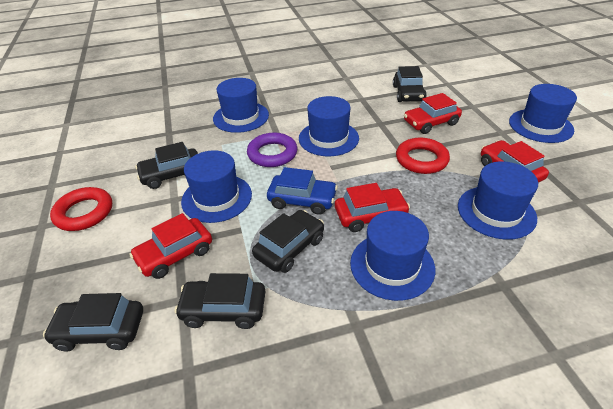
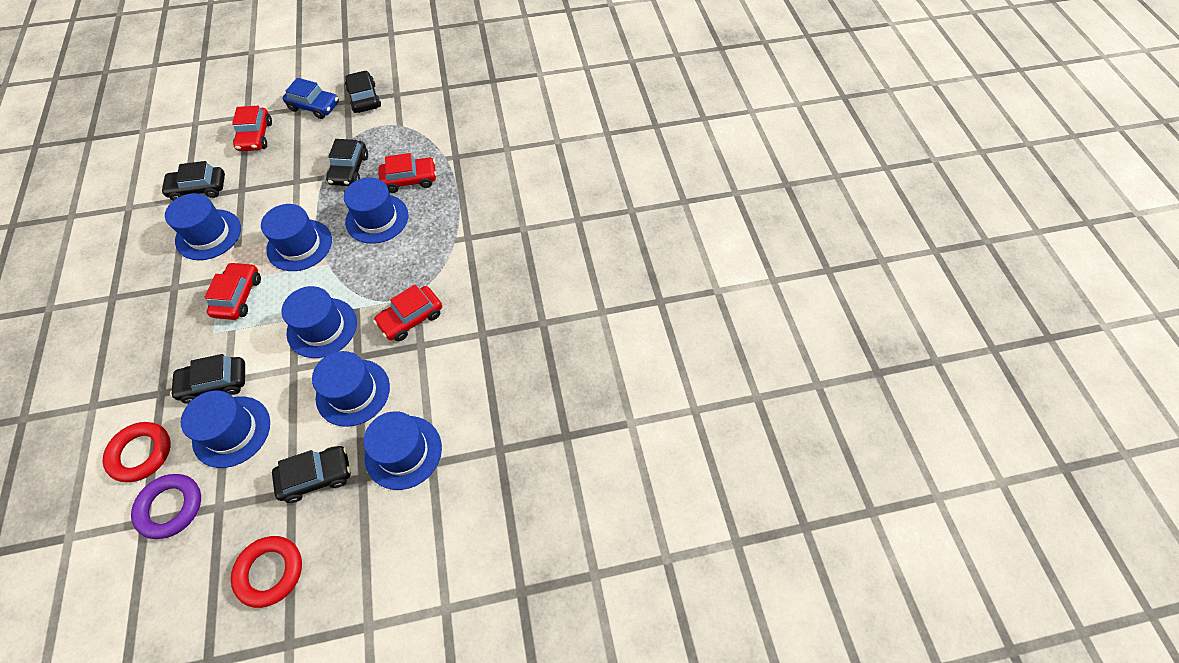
blue hat: 6 -> 7

